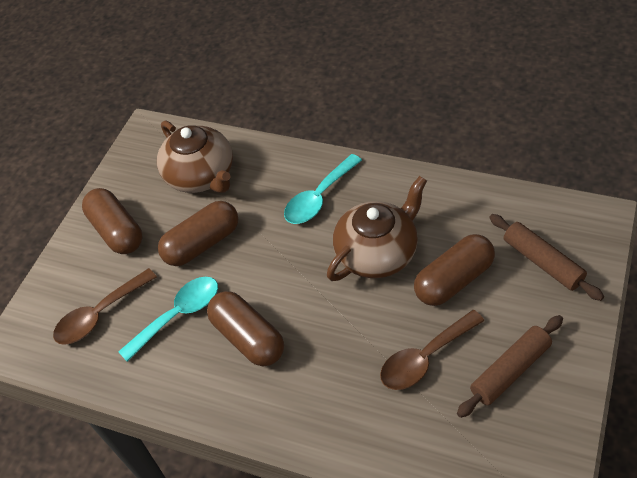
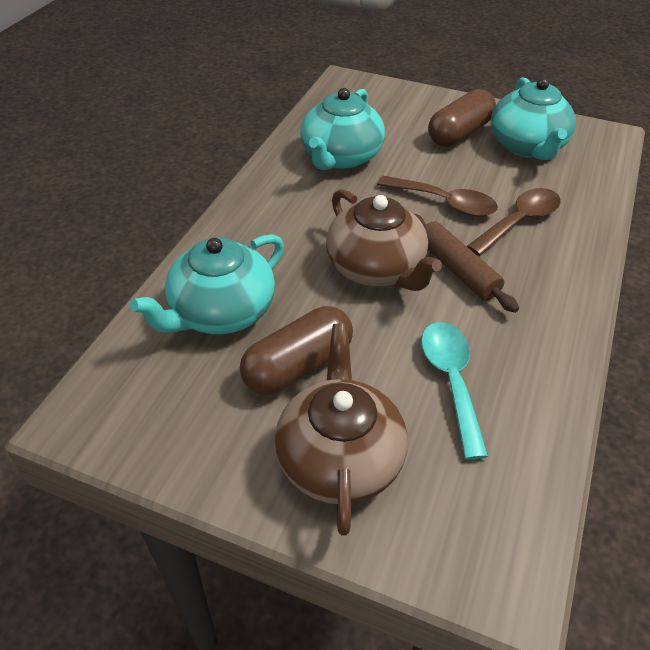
brown capsule: 4 -> 2
brown rolling pin: 2 -> 1
turquoise spoon: 2 -> 1
turquoise teapot: 0 -> 3

